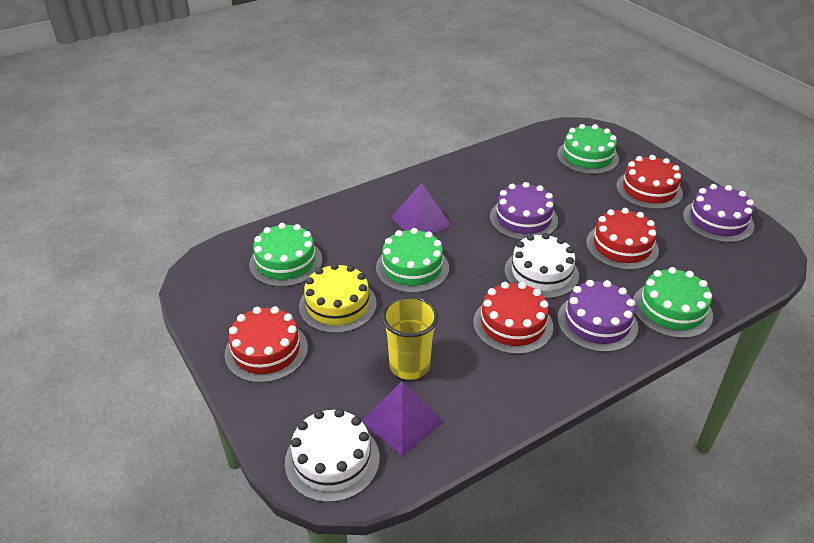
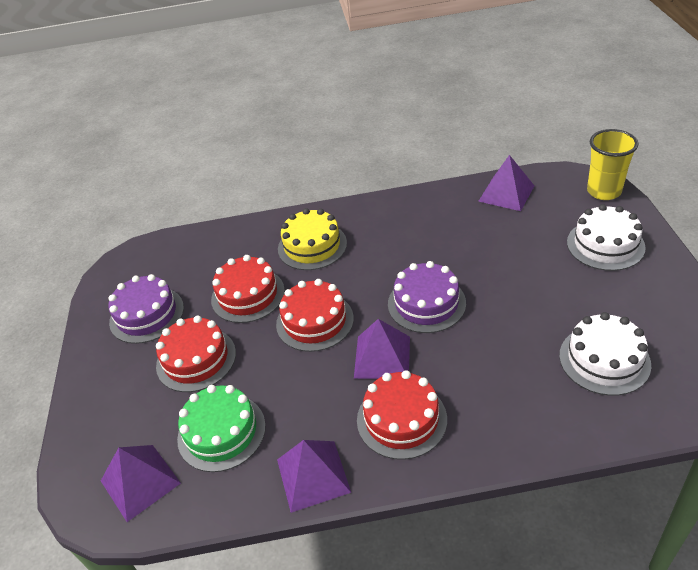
green cake: 4 -> 1
purple cake: 3 -> 2
purple pyramid: 2 -> 4

